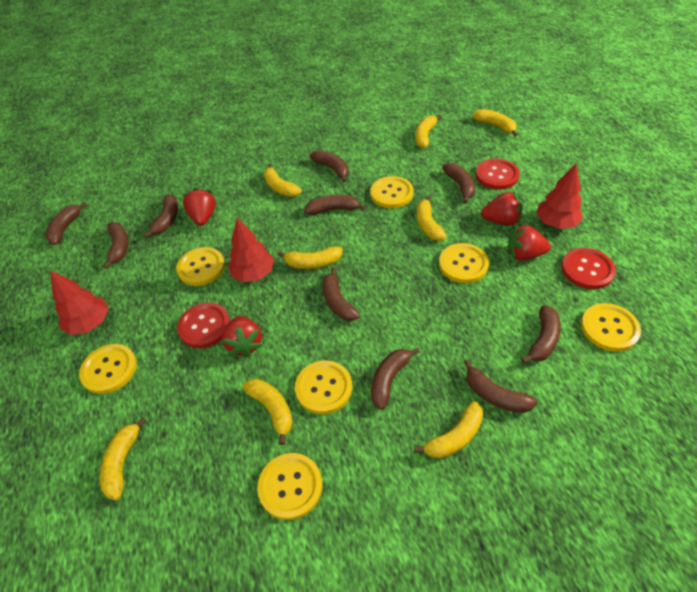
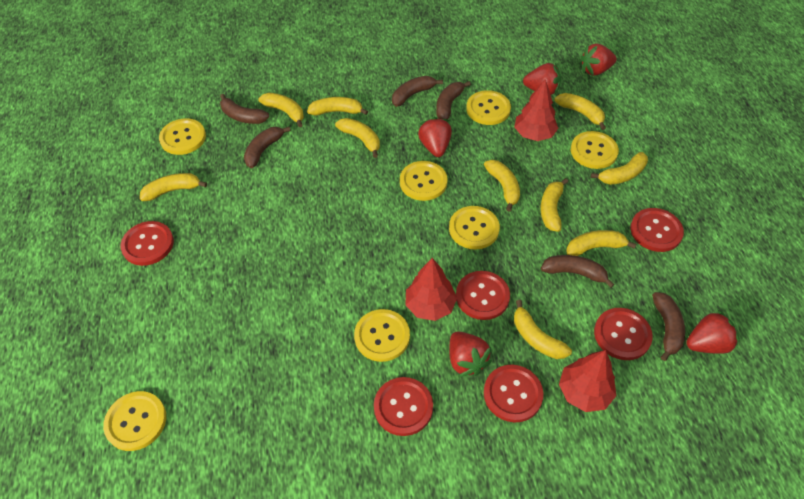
brown banana: 10 -> 6
red button: 3 -> 6
red strawberry: 4 -> 5
yellow banana: 8 -> 10

